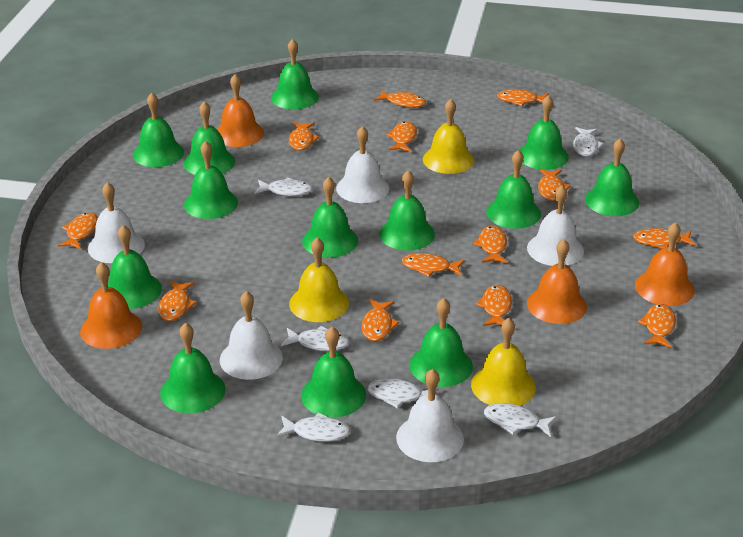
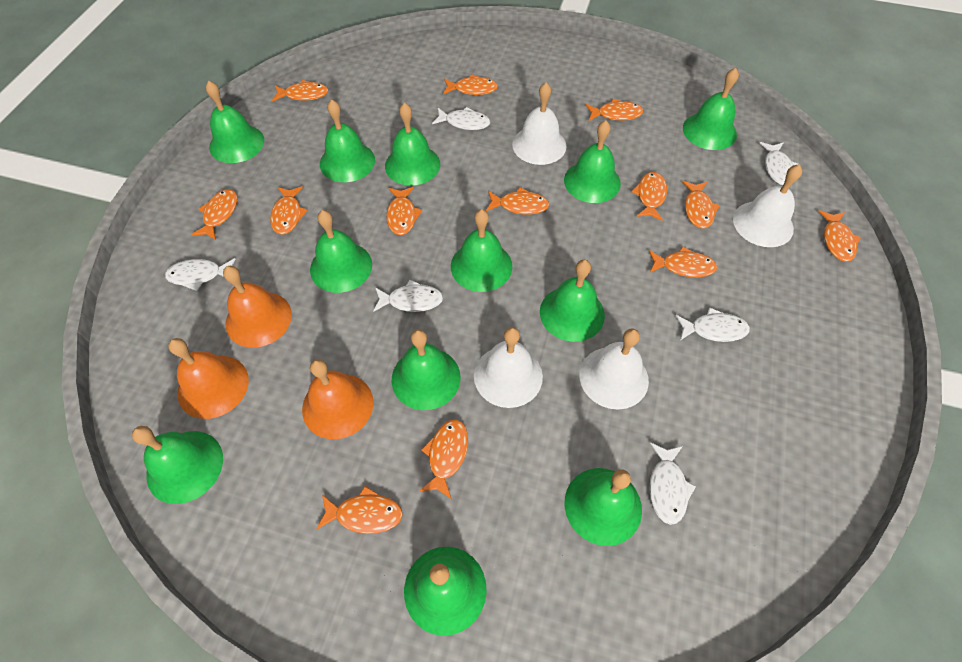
green bell: 13 -> 12
orange bell: 4 -> 3
white bell: 5 -> 4
yellow bell: 3 -> 0

